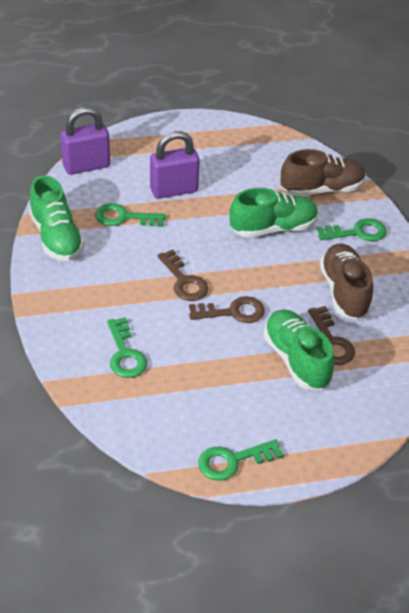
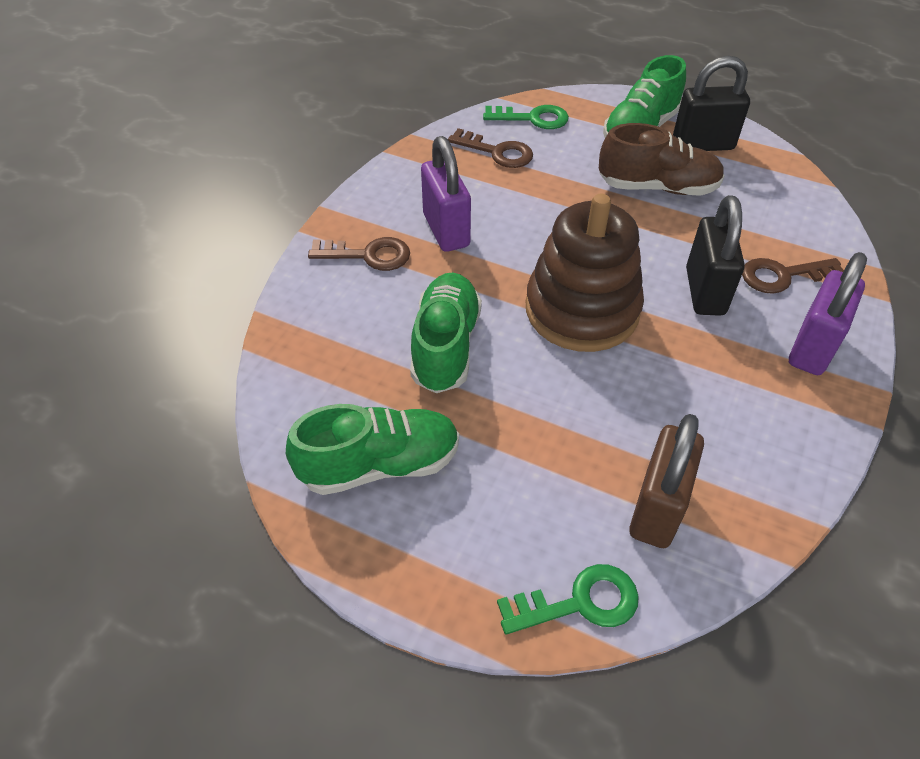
black padlock: 0 -> 2
brown padlock: 0 -> 1
brown shoe: 2 -> 1
brown stacking toy: 0 -> 1
green key: 4 -> 2

